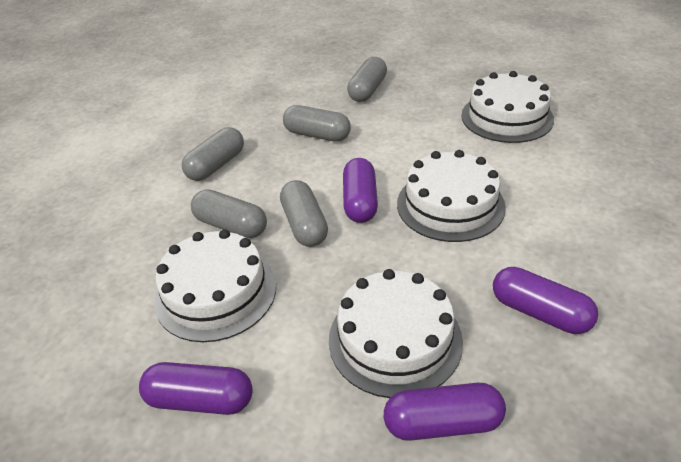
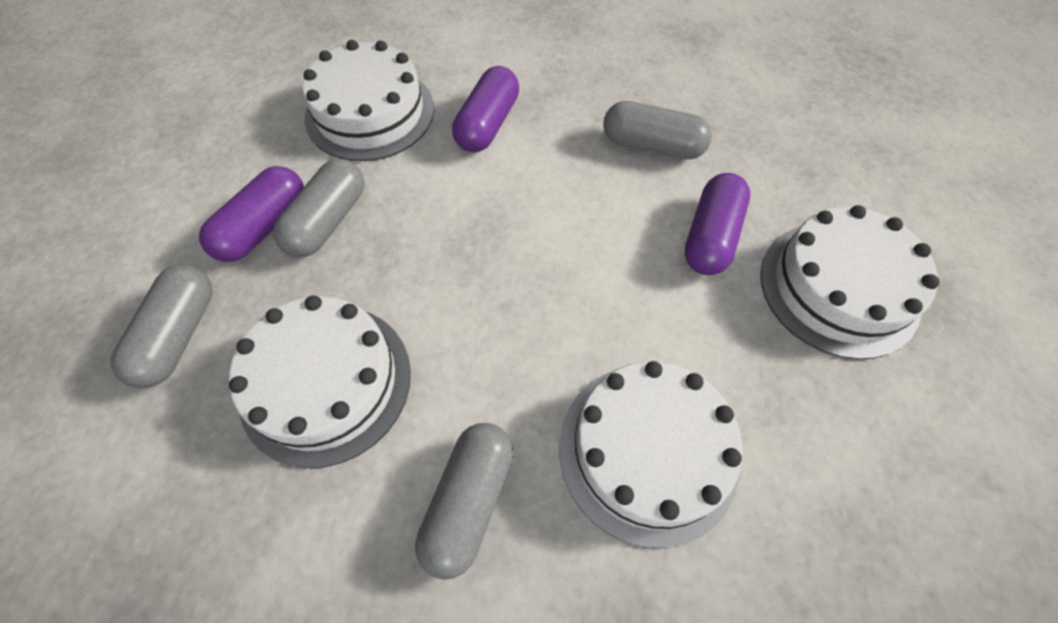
grey capsule: 5 -> 4
purple capsule: 4 -> 3

